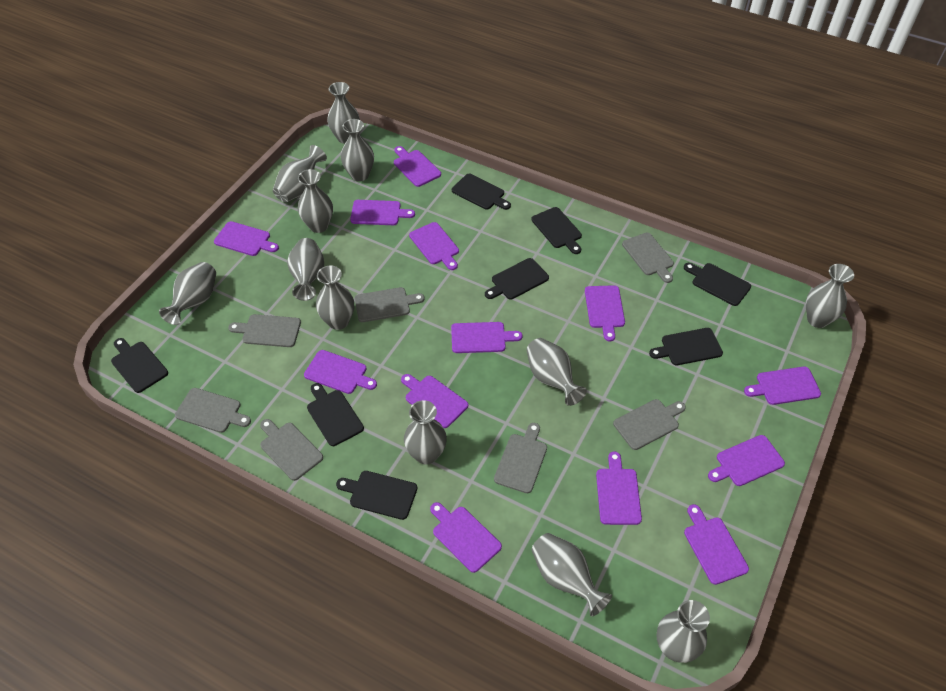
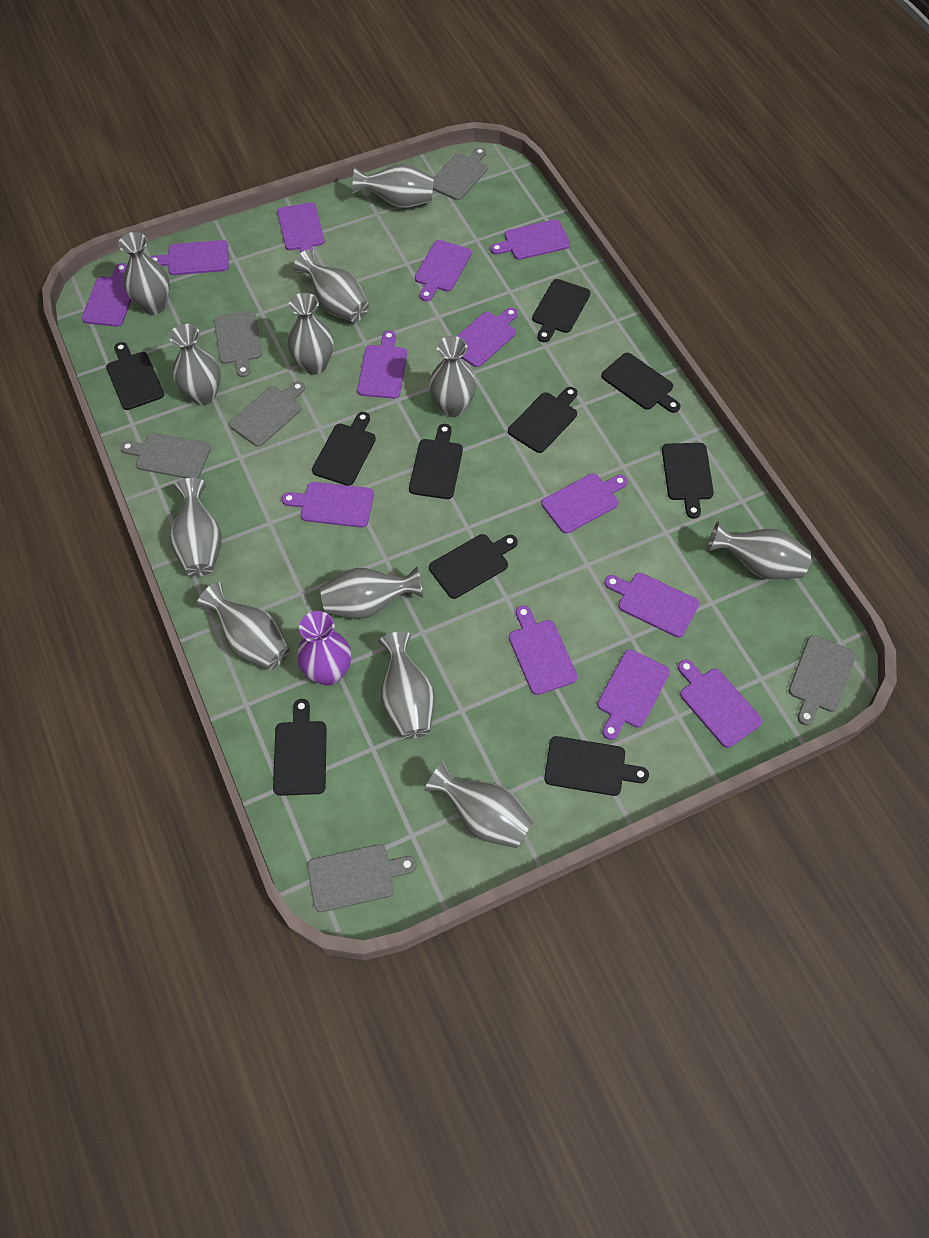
black cutting board: 8 -> 10
grey cutting board: 7 -> 6
purple vase: 0 -> 1

